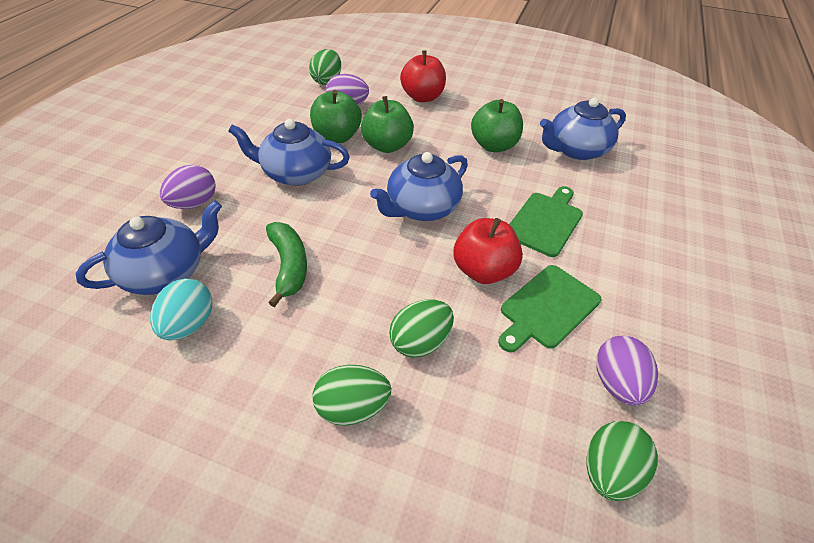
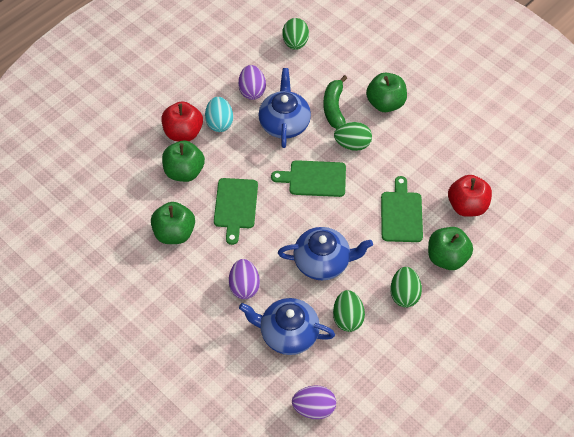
blue teapot: 4 -> 3
green apple: 3 -> 4
green cutting board: 2 -> 3

